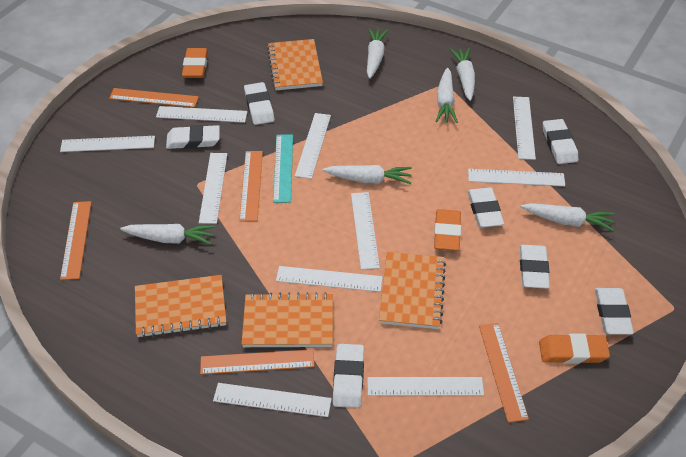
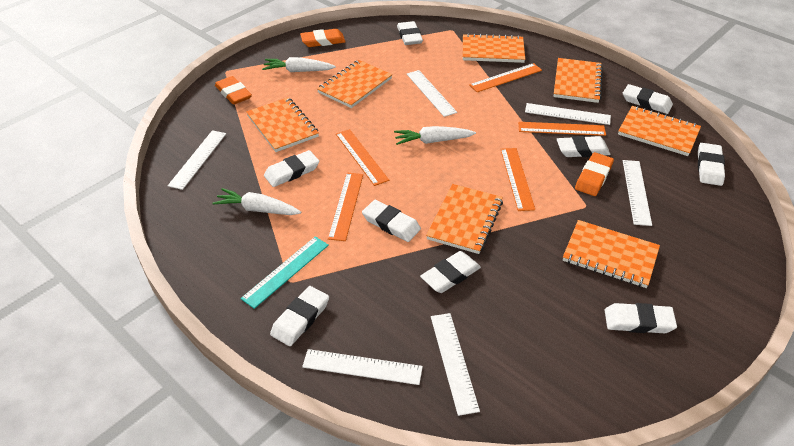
orange notebook: 4 -> 7
white carrot: 6 -> 3
white eraser: 7 -> 9
white ruler: 10 -> 6

